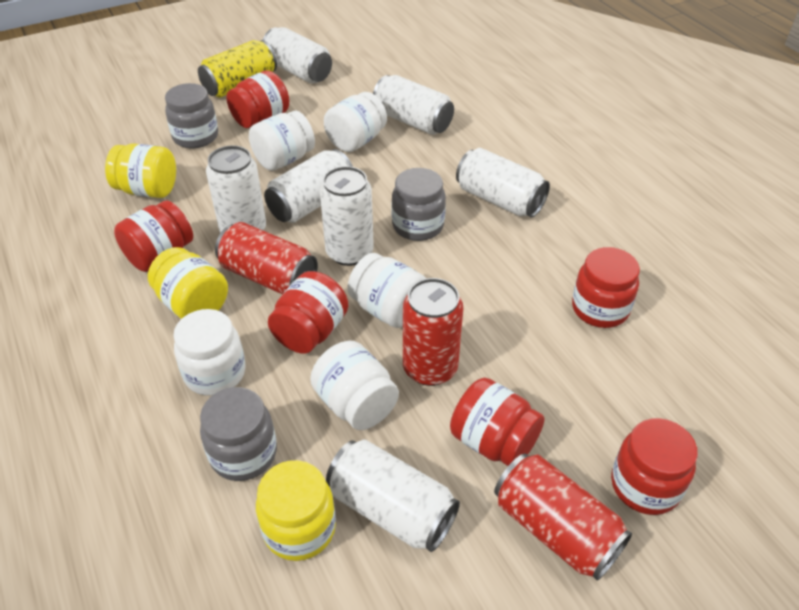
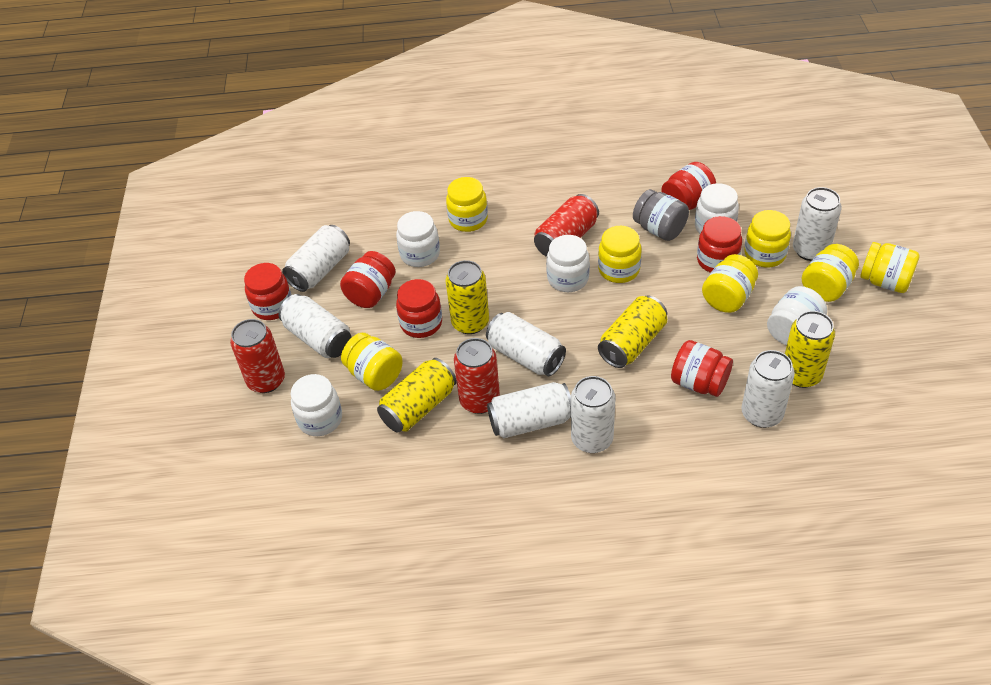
grey jar: 3 -> 1
yellow can: 1 -> 4
yellow jar: 3 -> 7

